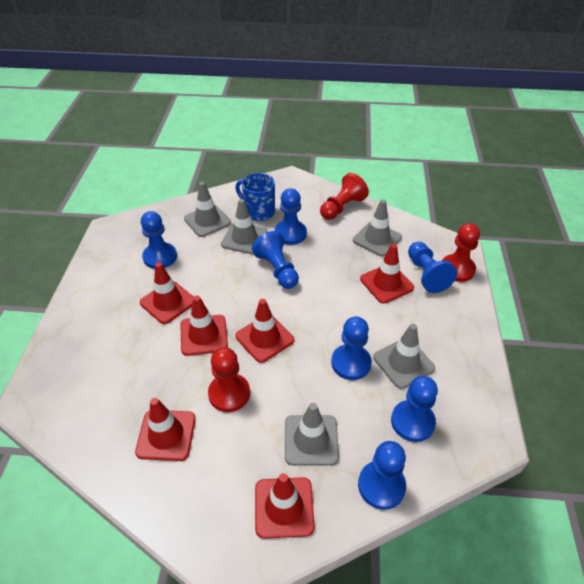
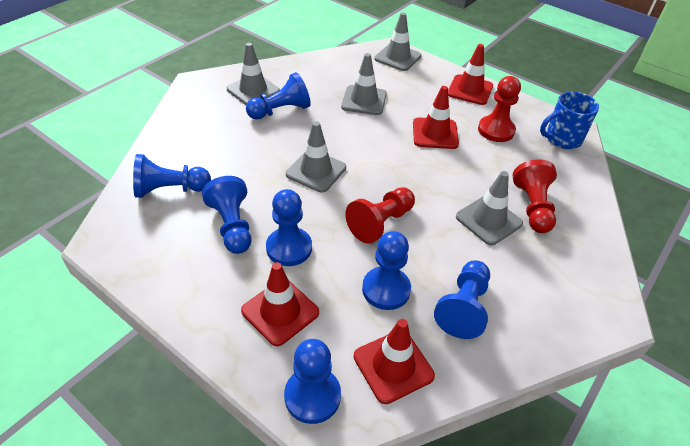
red traffic cone: 6 -> 4

